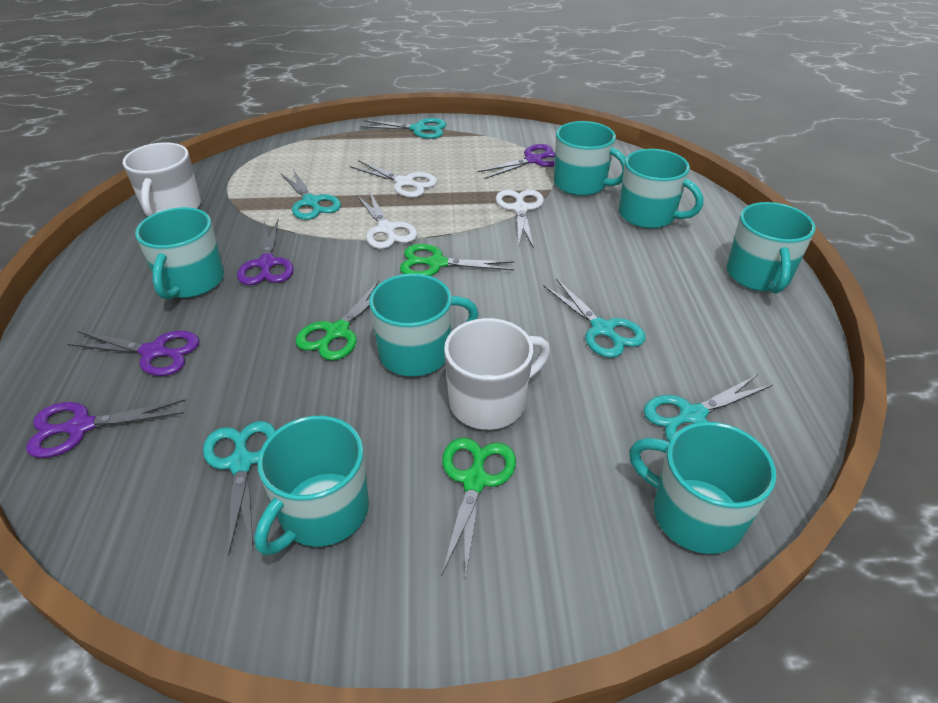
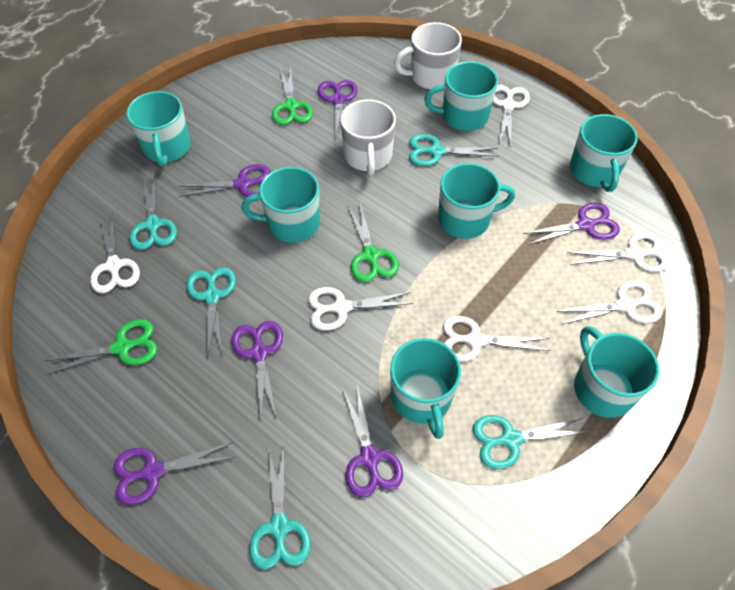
purple scissors: 4 -> 6
white scissors: 3 -> 6

